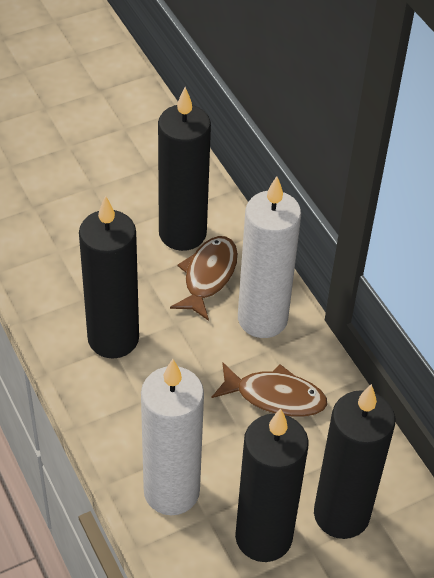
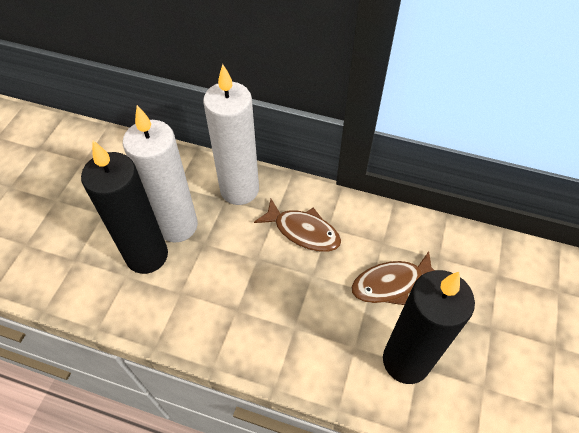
black candle: 4 -> 2

